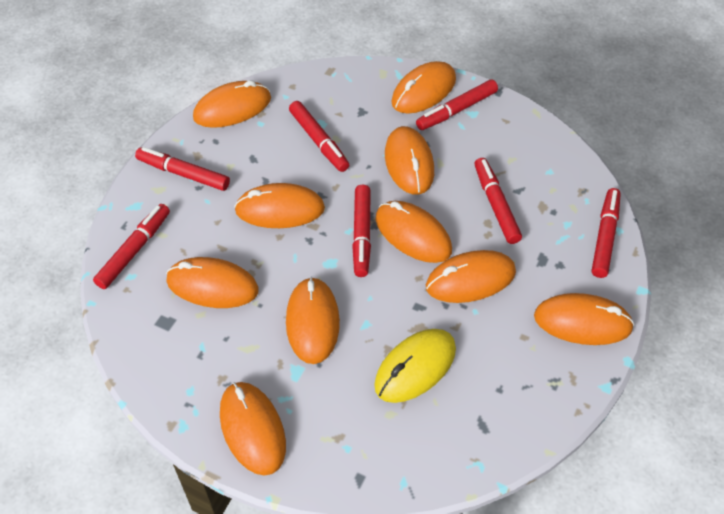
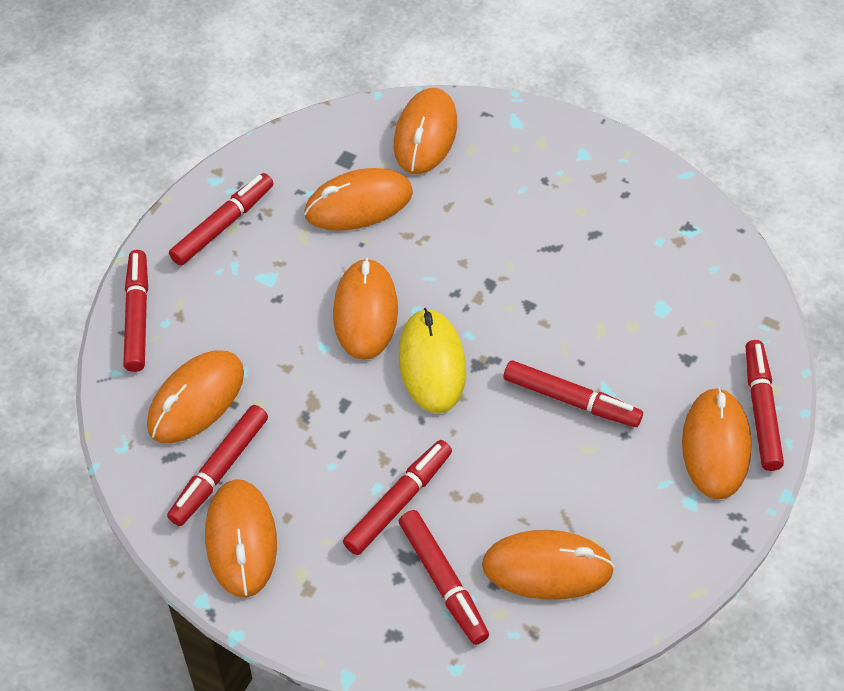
orange mouse: 10 -> 7

